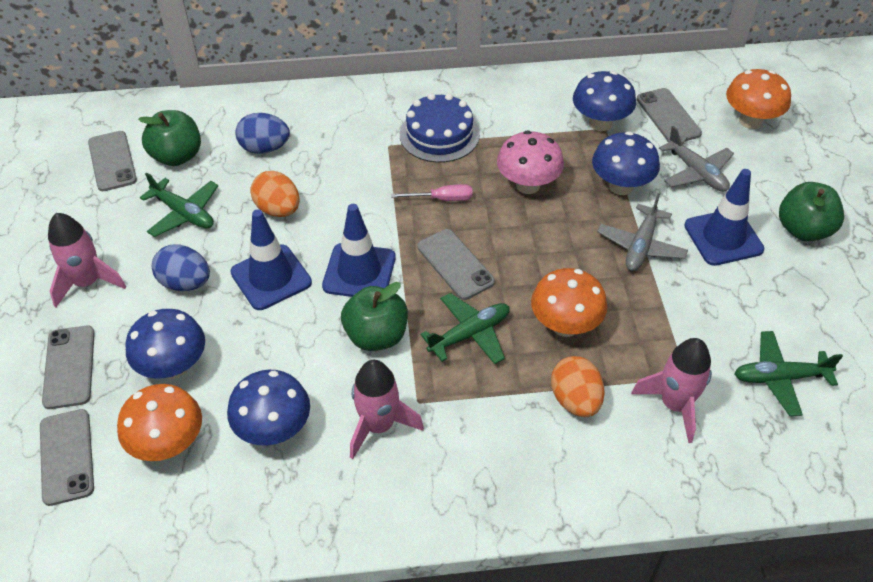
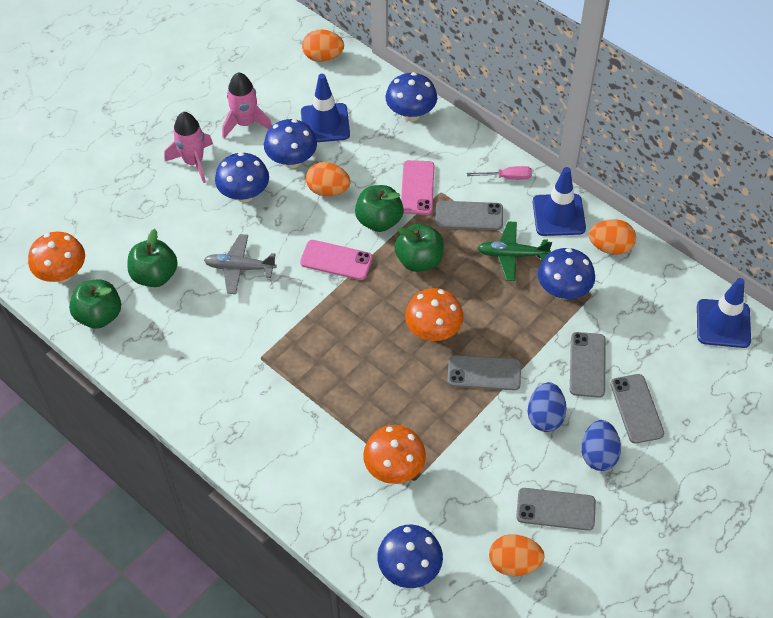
blue cake: 1 -> 0
blue mushroom: 4 -> 5
green apple: 3 -> 4
green plane: 3 -> 1
grey plane: 2 -> 1
orange egg: 2 -> 4
pink mushroom: 1 -> 0
pink phone: 0 -> 2
pink rocket: 3 -> 2

